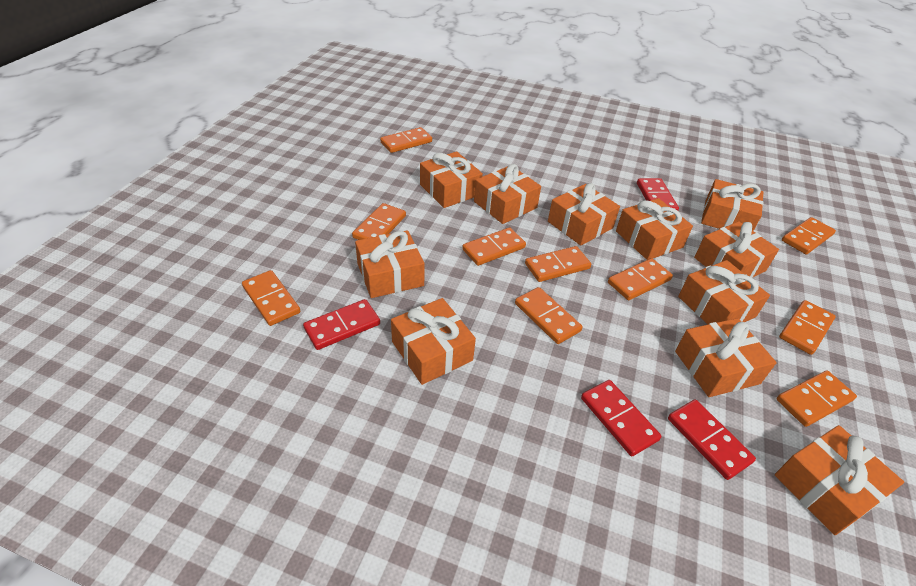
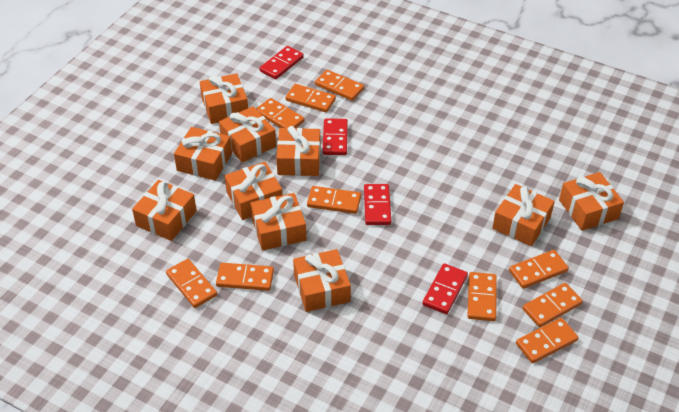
orange gift: 11 -> 10

